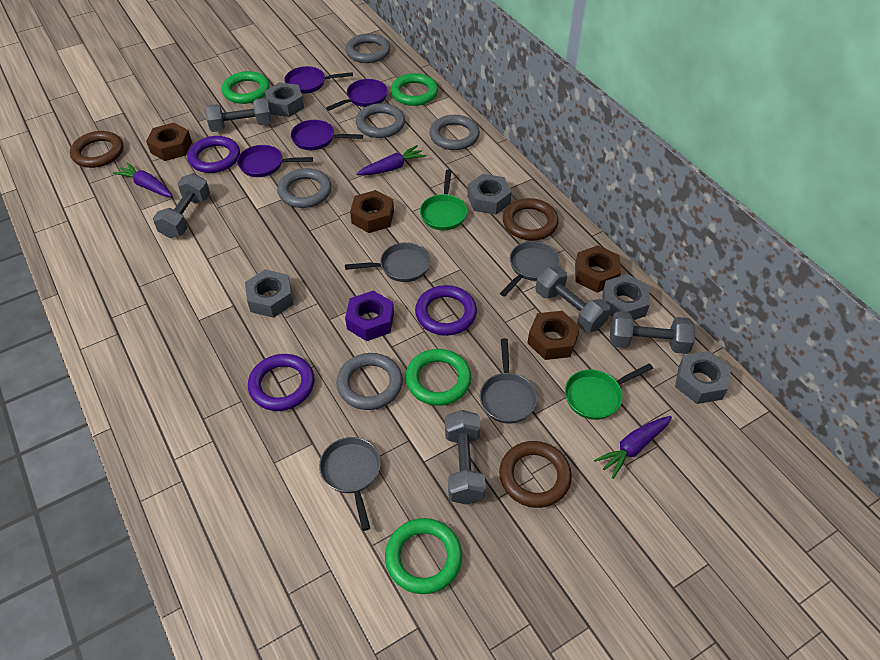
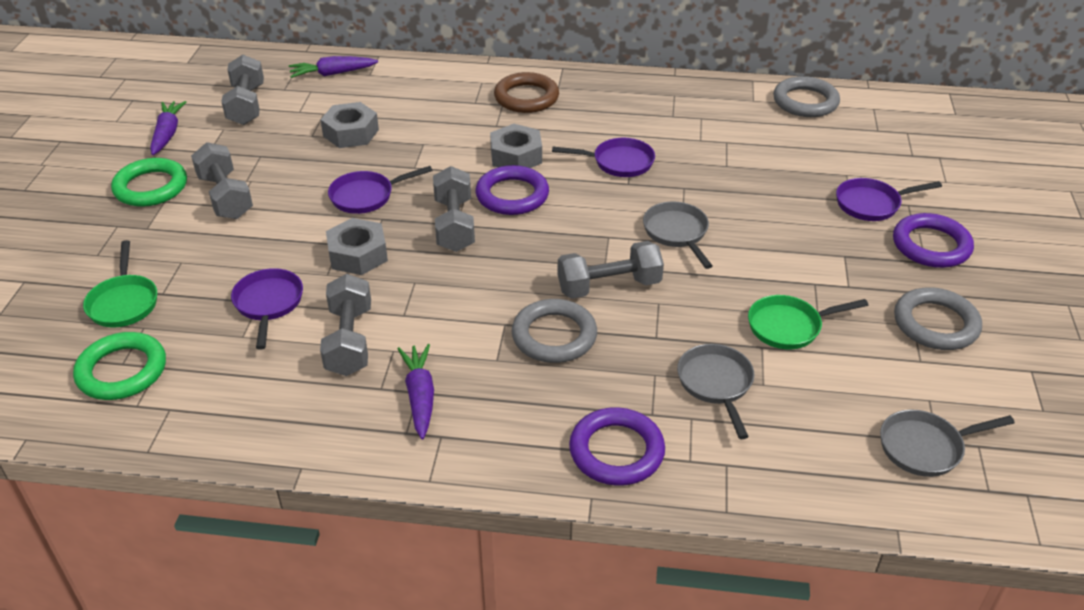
brown nut: 4 -> 0
brown ring: 3 -> 1
green ring: 4 -> 2
grey nut: 5 -> 3
grey pan: 4 -> 3
grey ring: 5 -> 3
purple nut: 1 -> 0

